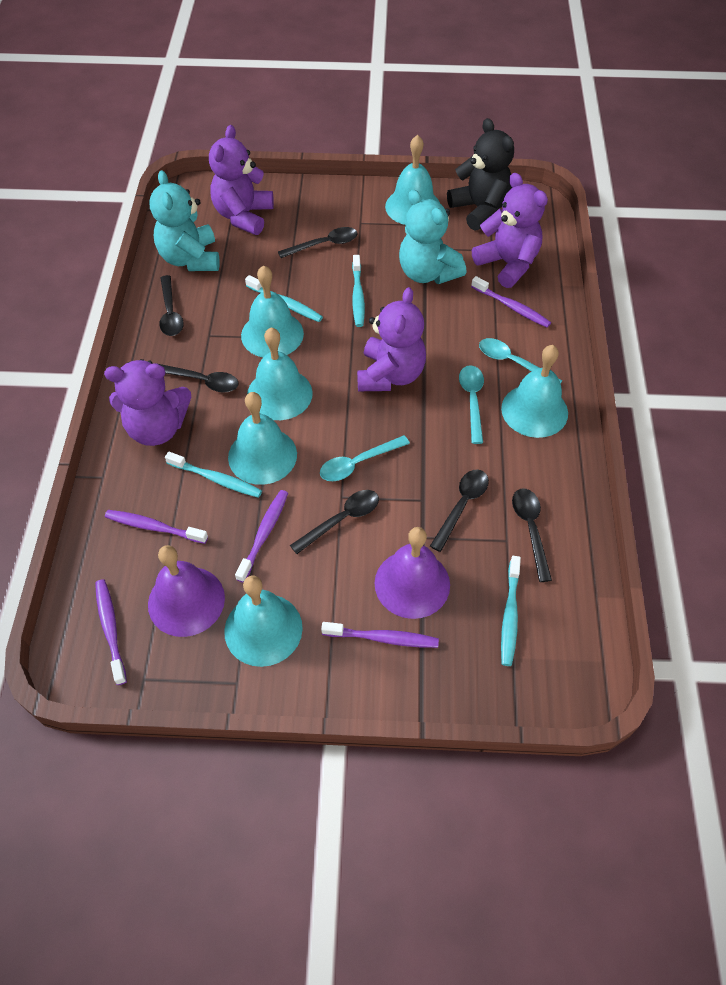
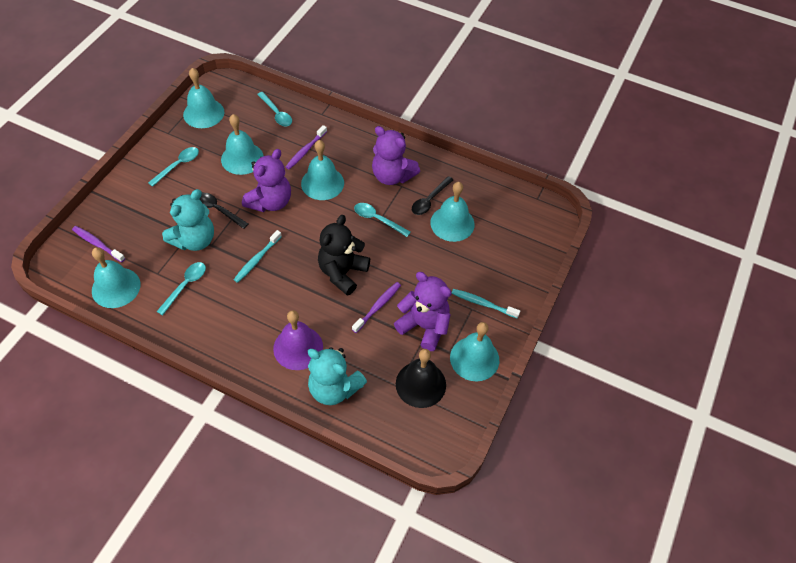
black bell: 0 -> 1
black spoon: 6 -> 2
purple bell: 2 -> 1
purple teddy bear: 4 -> 3
purple toothbrush: 5 -> 3
turquoise spoon: 3 -> 4
turquoise toothbrush: 4 -> 2

